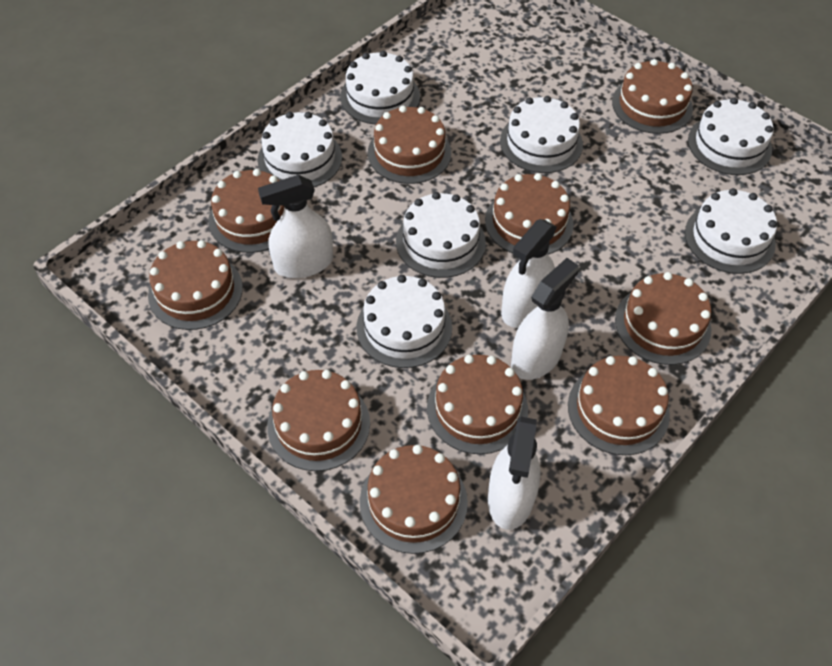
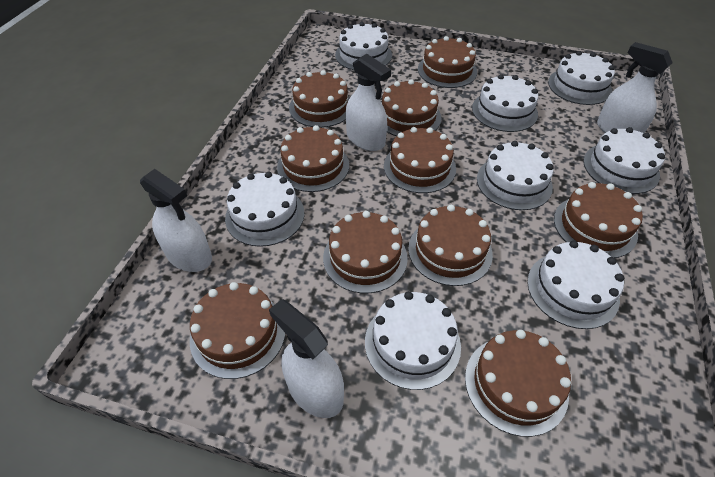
white cake: 7 -> 8

